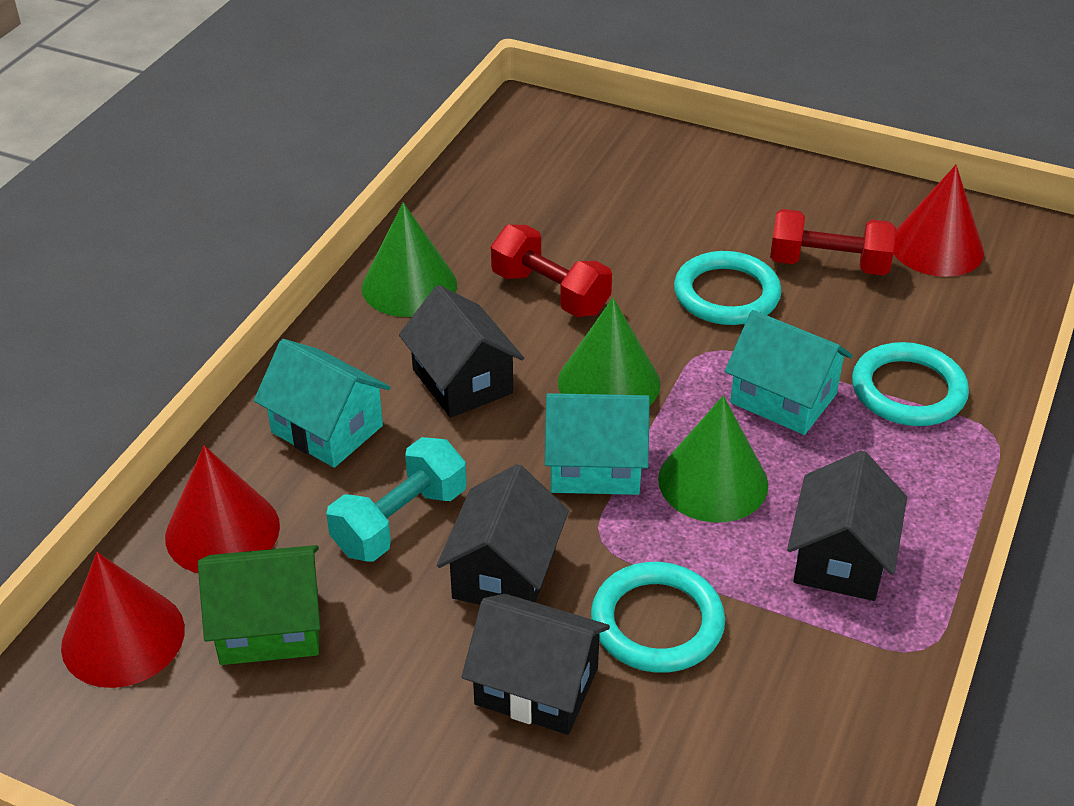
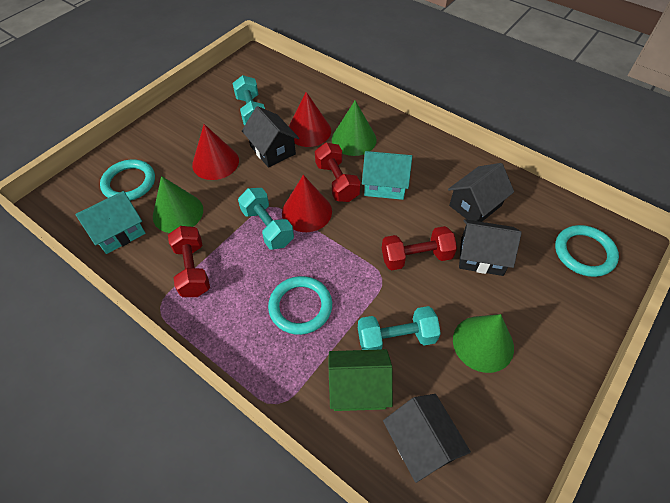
red dumbbell: 2 -> 3
turquoise dumbbell: 1 -> 3
turquoise house: 3 -> 2

